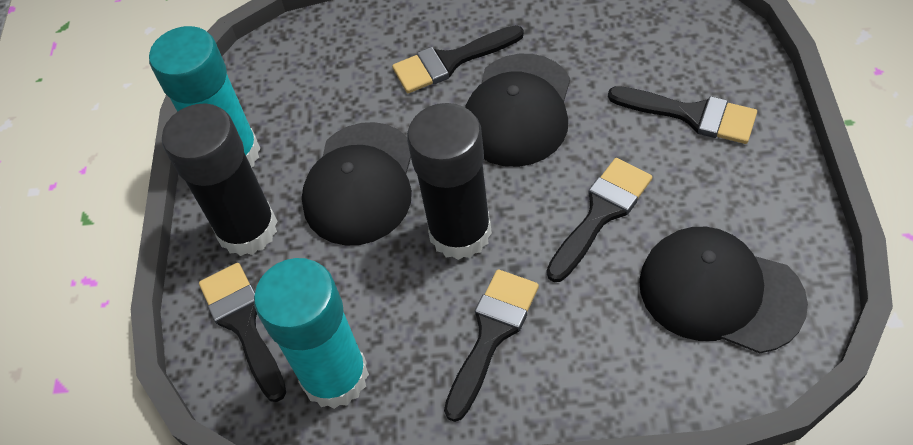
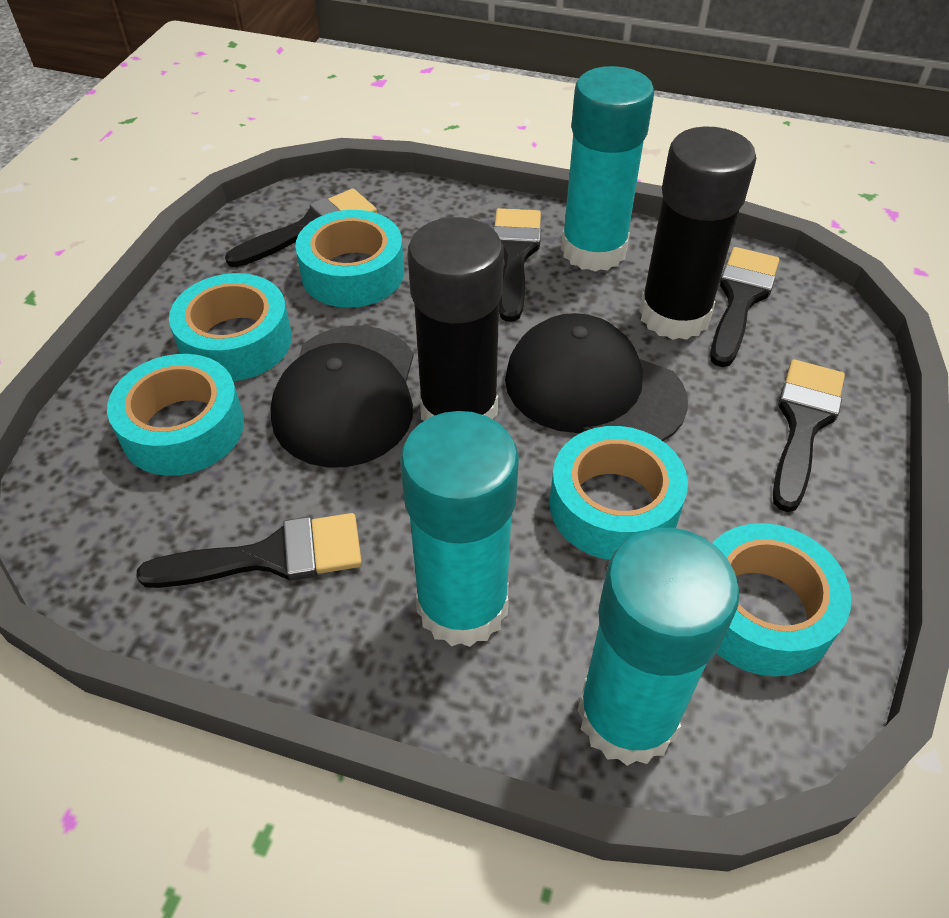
black cap: 3 -> 2
turquoise glue stick: 2 -> 3
turquoise tape: 0 -> 5

